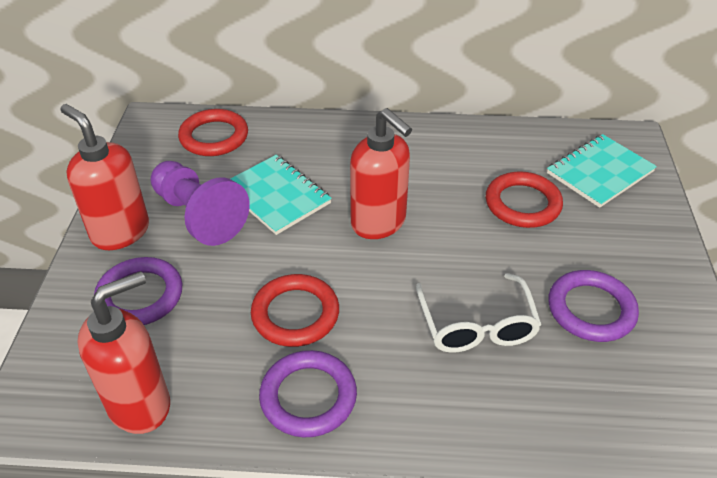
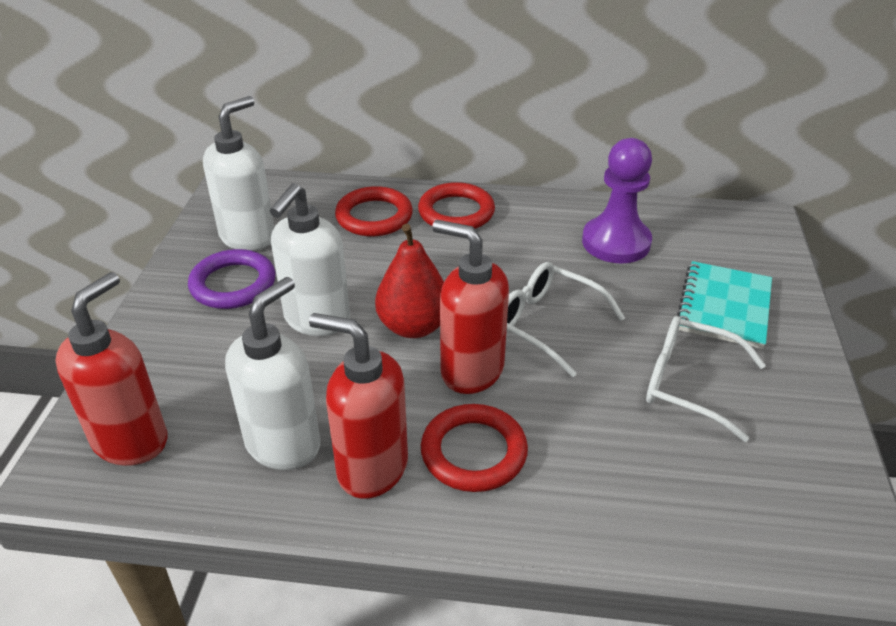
purple ring: 3 -> 1
red pear: 0 -> 1
turquoise notebook: 2 -> 1
white glasses: 1 -> 2
white soap dispenser: 0 -> 3

